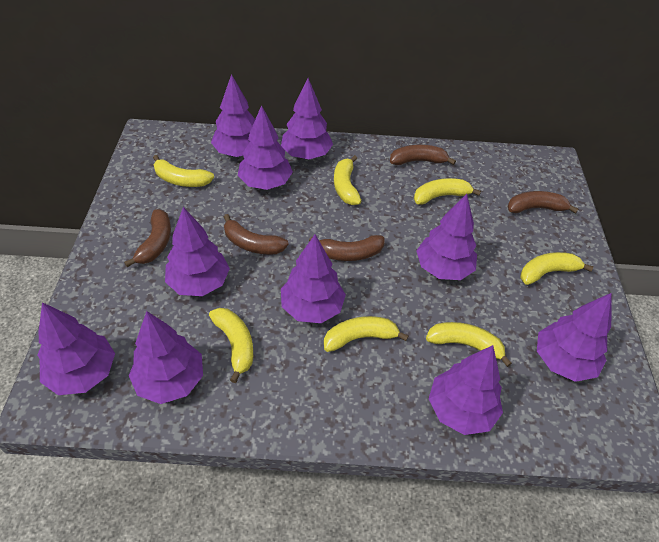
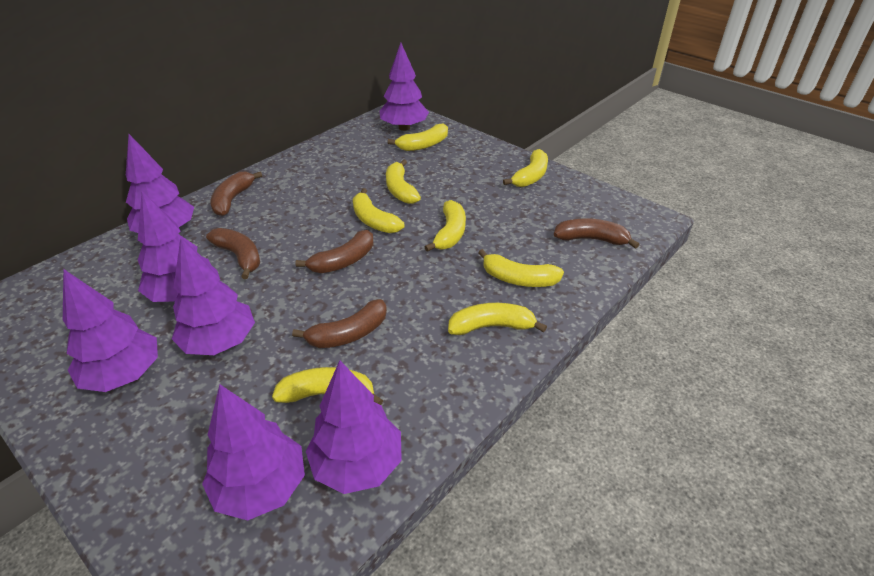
purple tree: 10 -> 7
yellow banana: 7 -> 8

